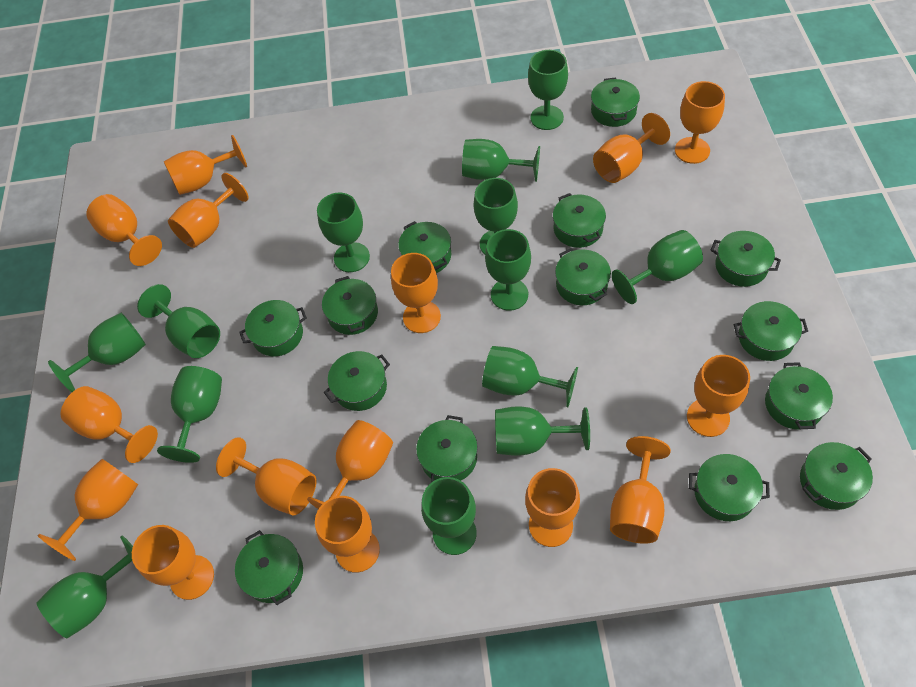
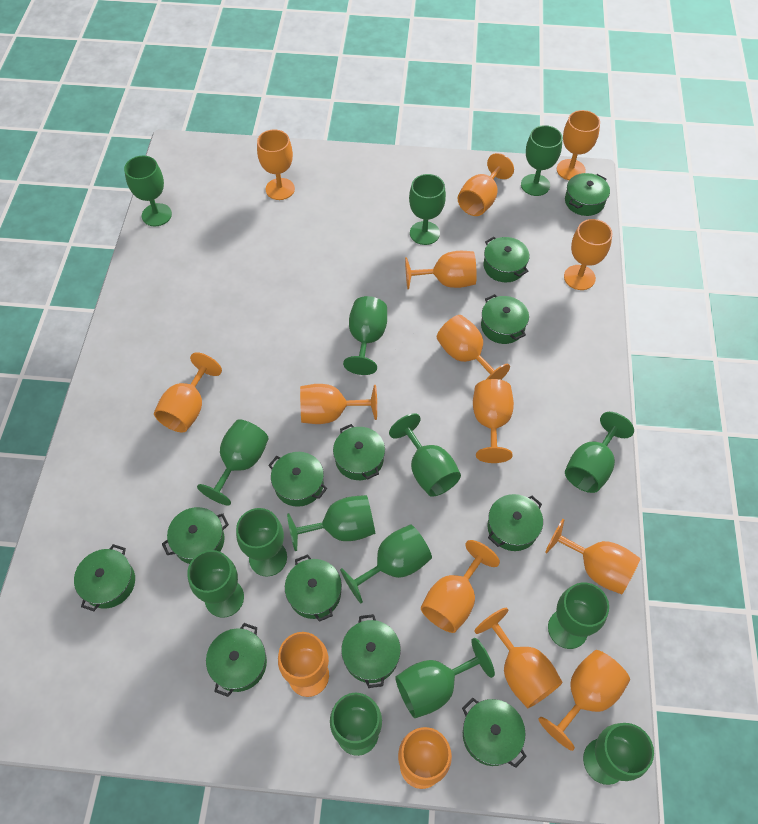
green goblet: 13 -> 15
green pot: 14 -> 12

